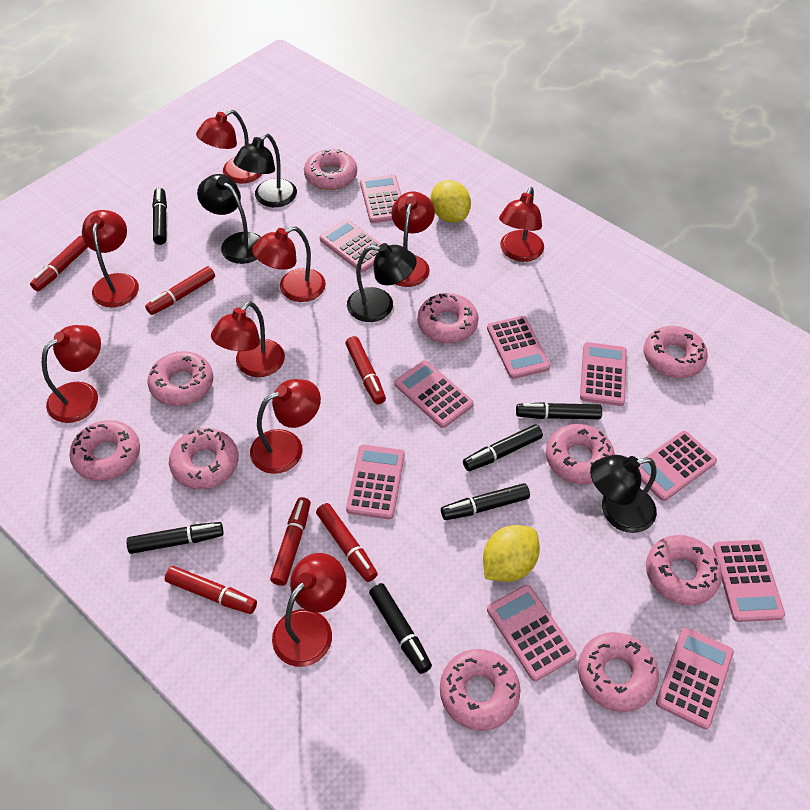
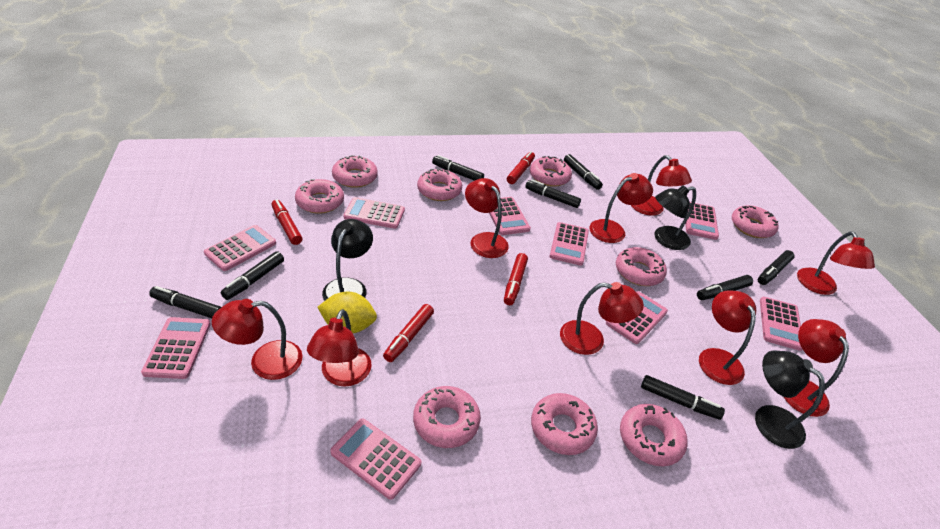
black lamp: 4 -> 3
black marker: 6 -> 8
pink calculator: 10 -> 9
pink donut: 10 -> 9
red marker: 6 -> 4
yellow lemon: 2 -> 1

